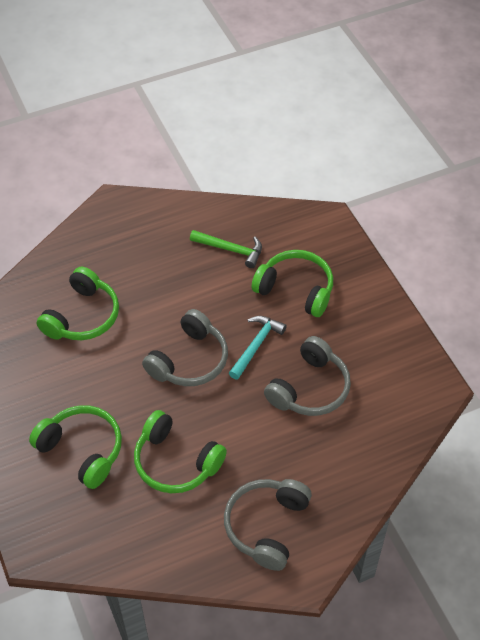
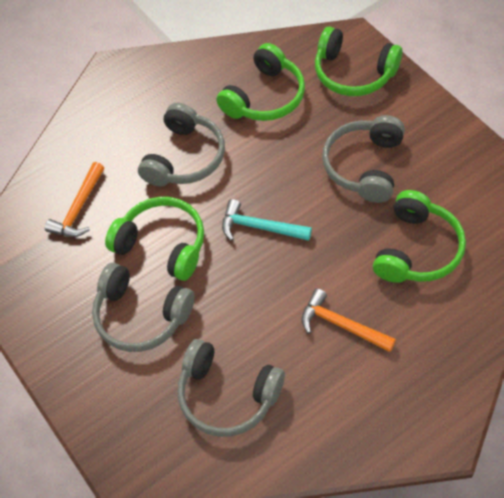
green hammer: 1 -> 0
grey headphones: 3 -> 4
orange hammer: 0 -> 2

